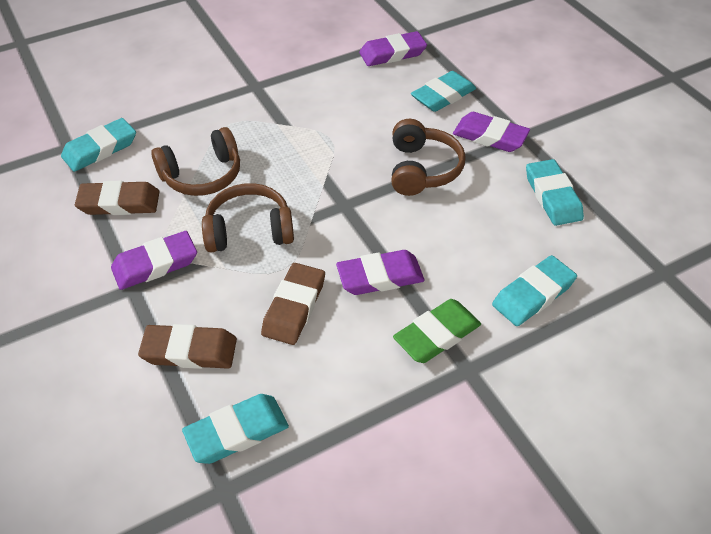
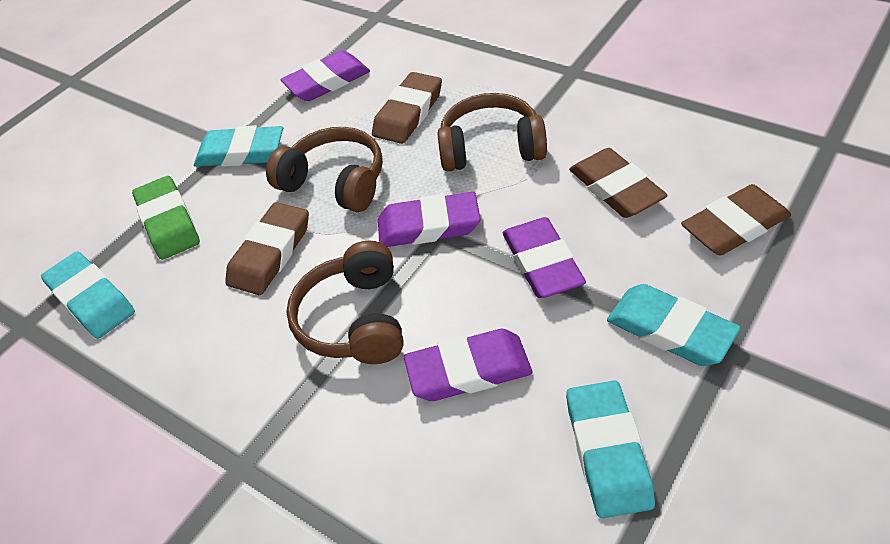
brown eraser: 3 -> 4
turquoise eraser: 5 -> 4

